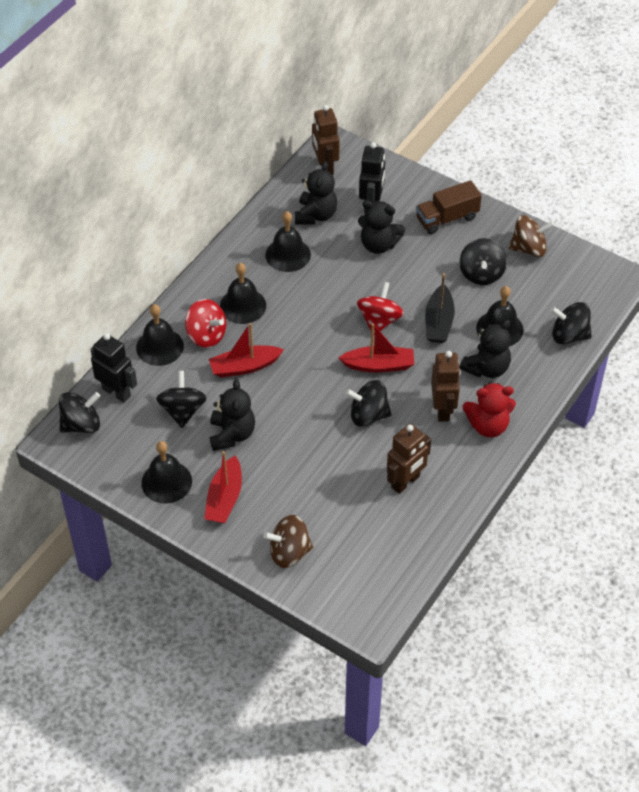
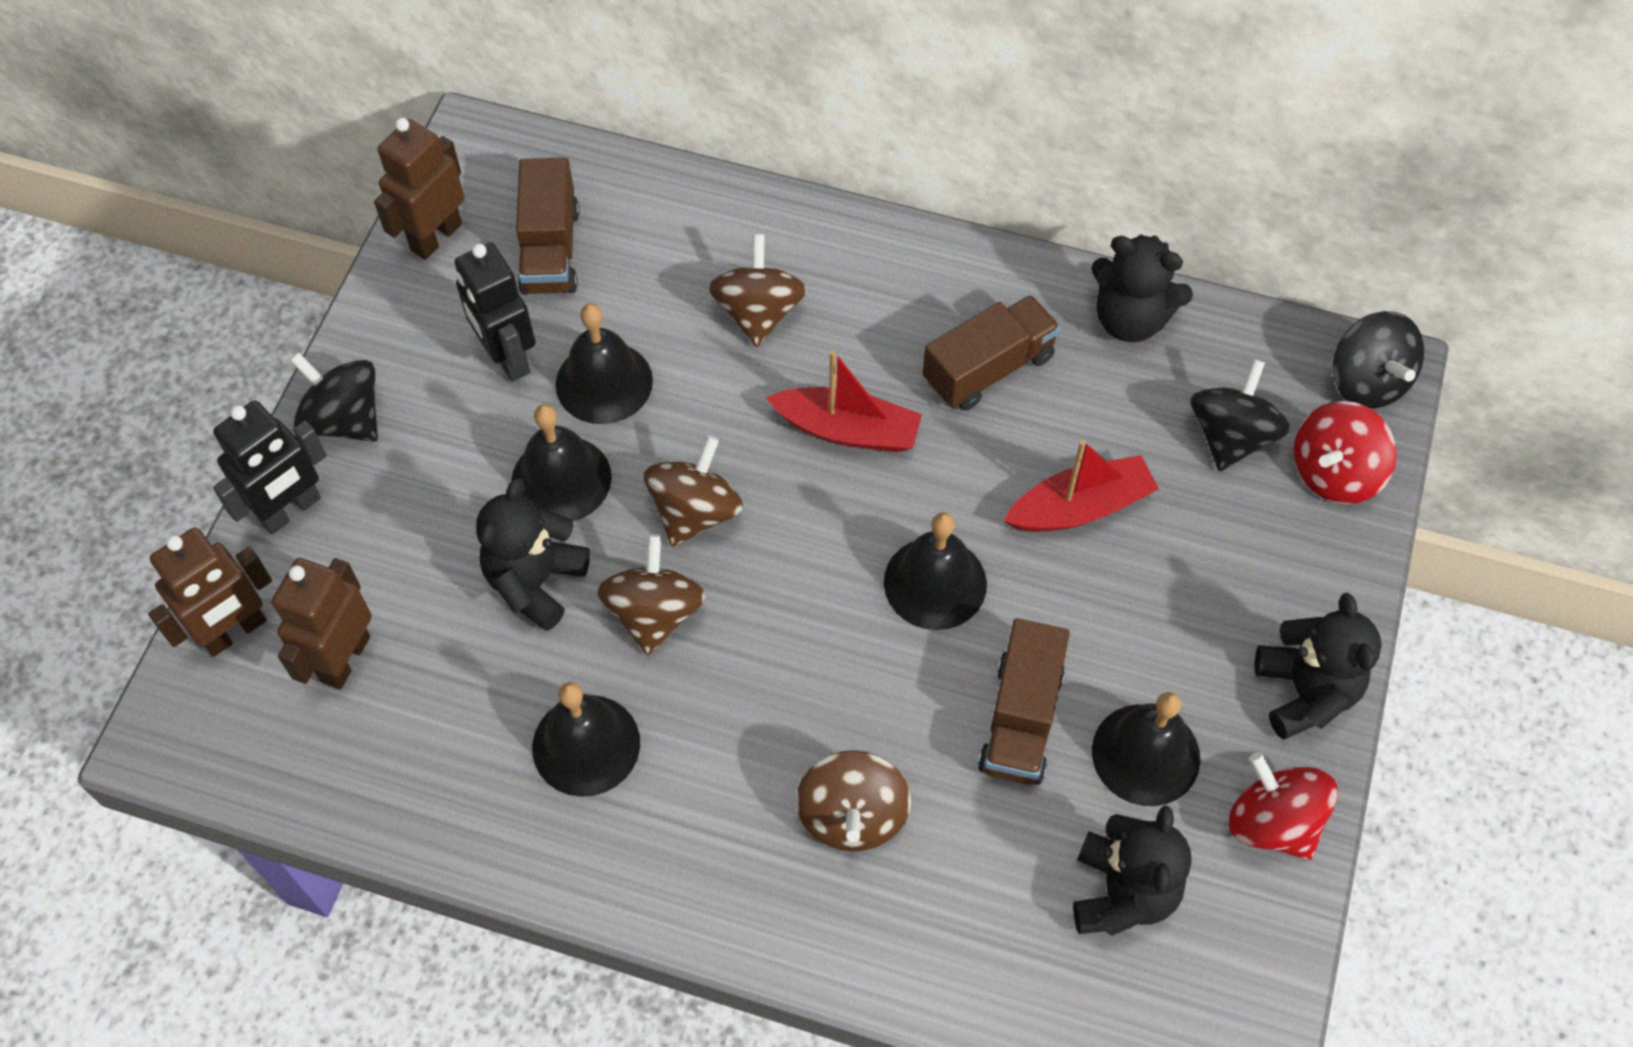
black boat: 1 -> 0
black spinning top: 5 -> 3
brown spinning top: 2 -> 4
brown truck: 1 -> 3
red boat: 3 -> 2
red teddy bear: 1 -> 0

